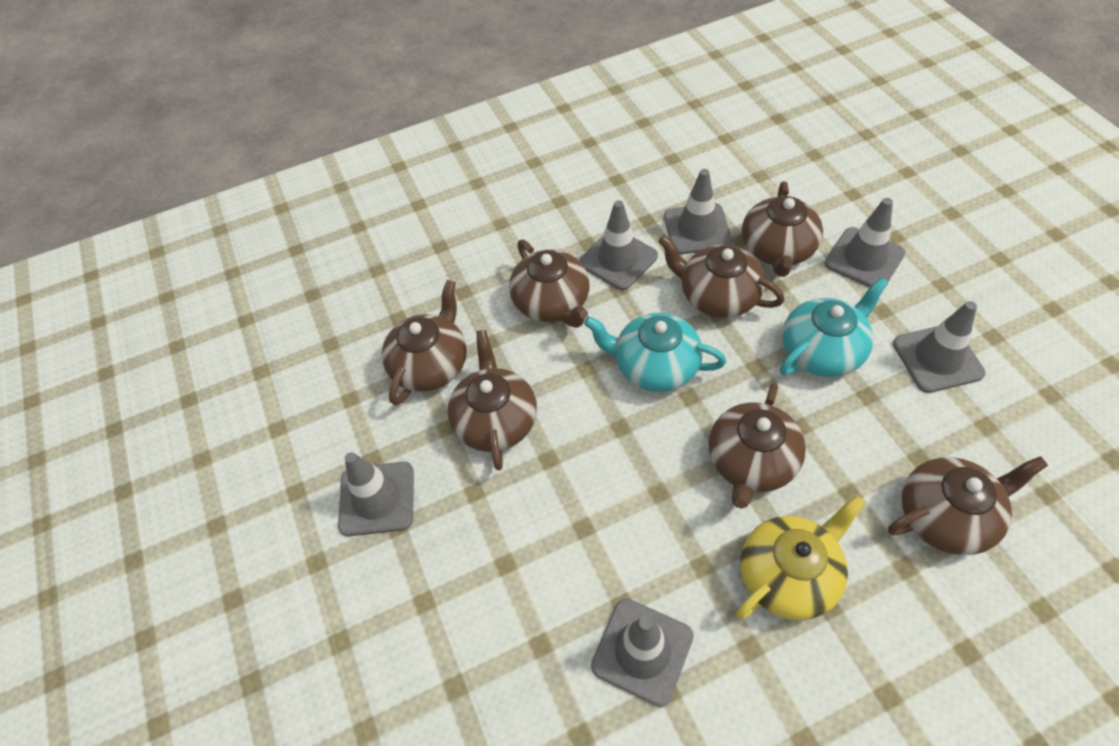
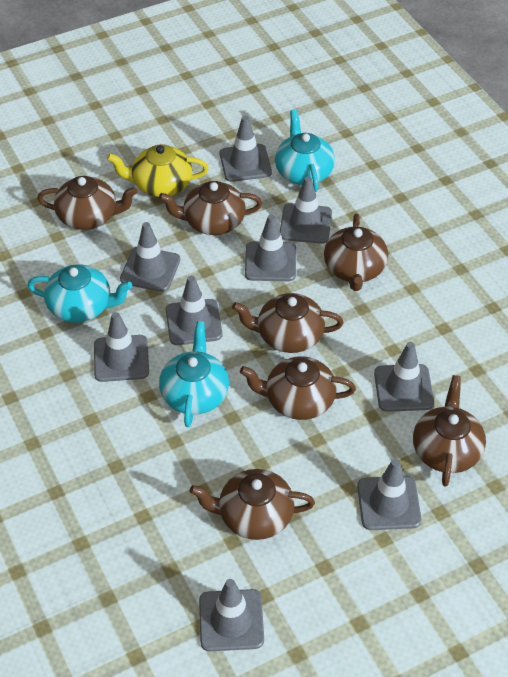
grey traffic cone: 6 -> 9
turquoise teapot: 2 -> 3

